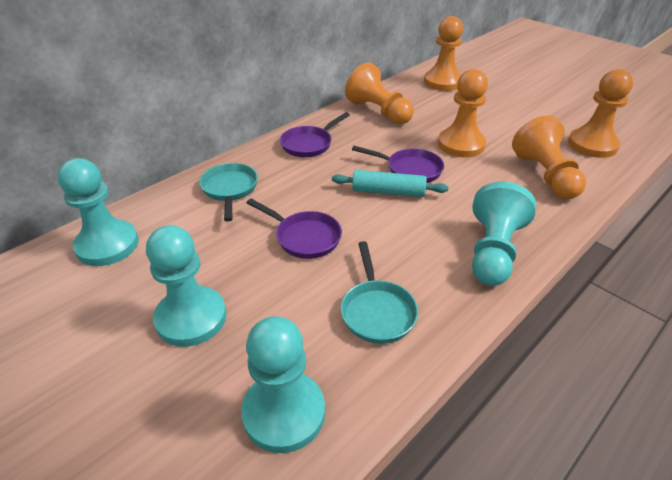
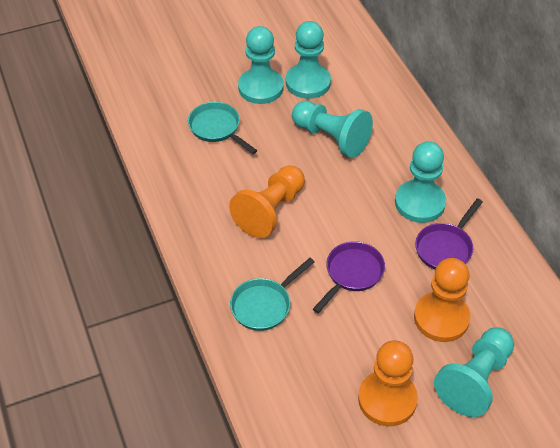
orange pawn: 5 -> 3
purple pan: 3 -> 2
turquoise pawn: 4 -> 5
turquoise rolling pin: 1 -> 0

